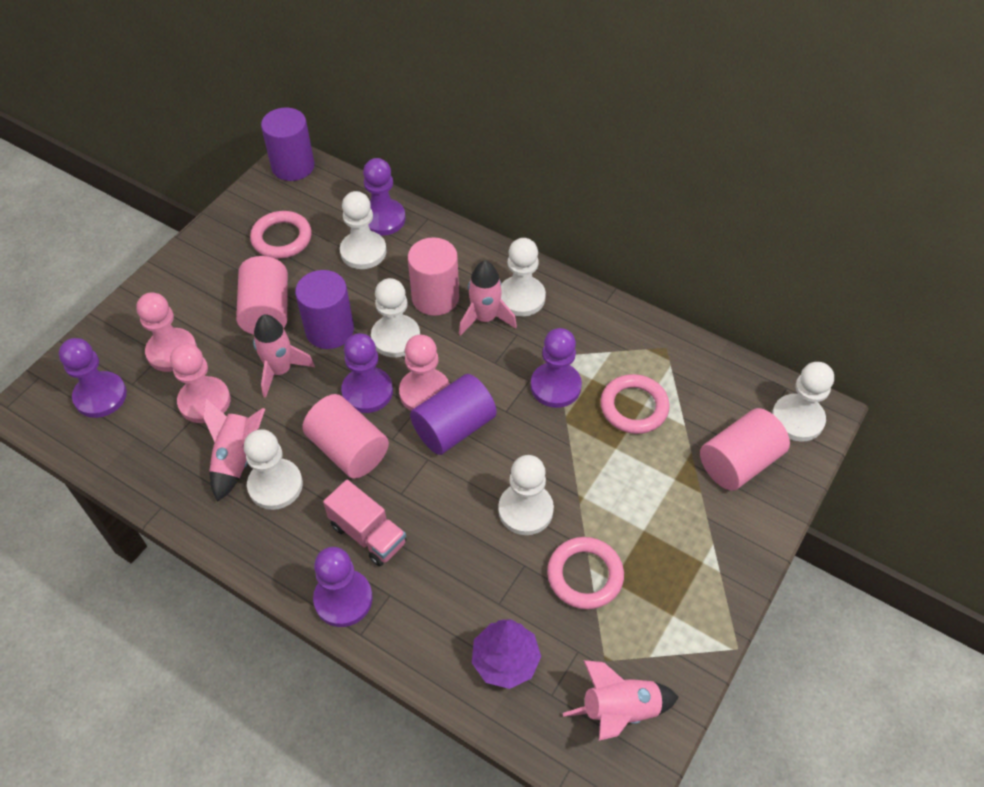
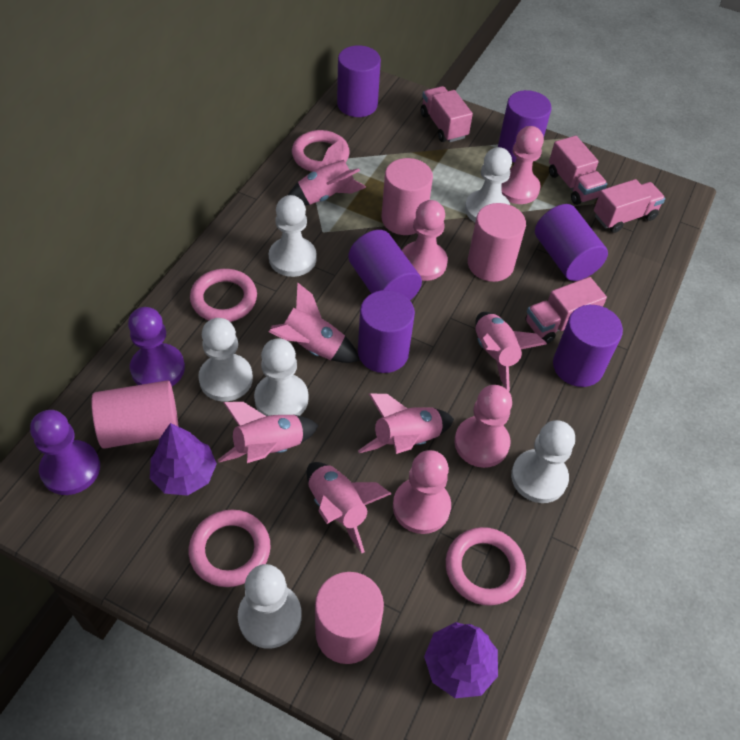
pink pawn: 3 -> 4
pink ring: 3 -> 4
pink rocket: 4 -> 6
pink truck: 1 -> 4
purple cylinder: 3 -> 6
purple pawn: 5 -> 2
purple tree: 1 -> 2

